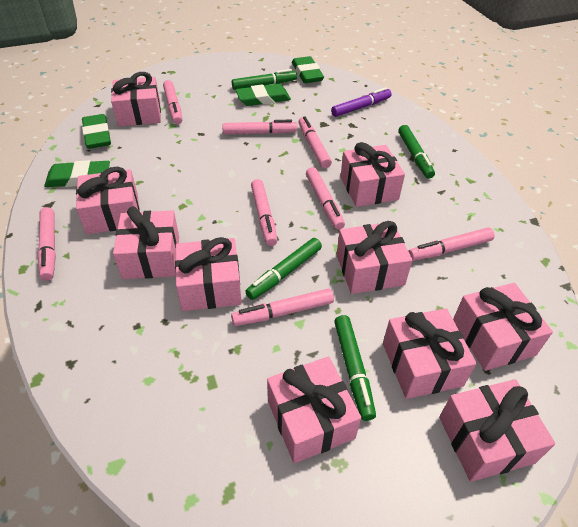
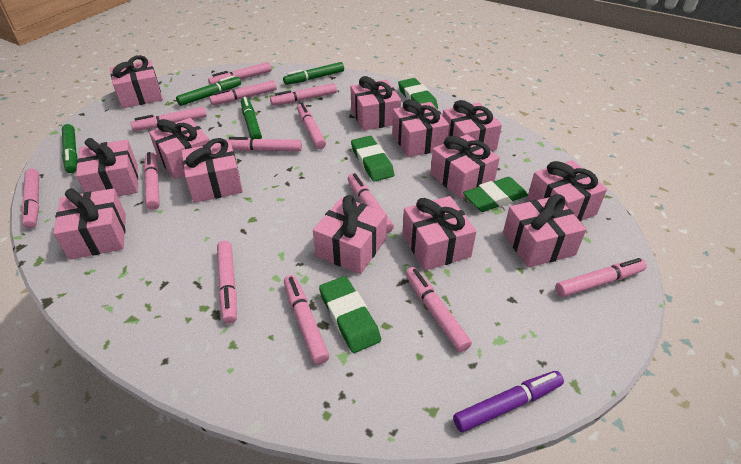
pink gift: 10 -> 13
pink marker: 8 -> 13

